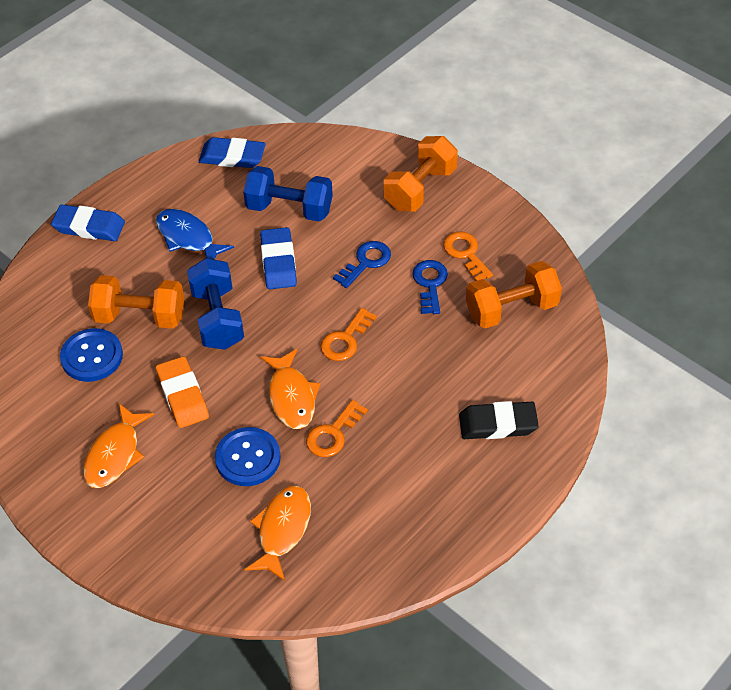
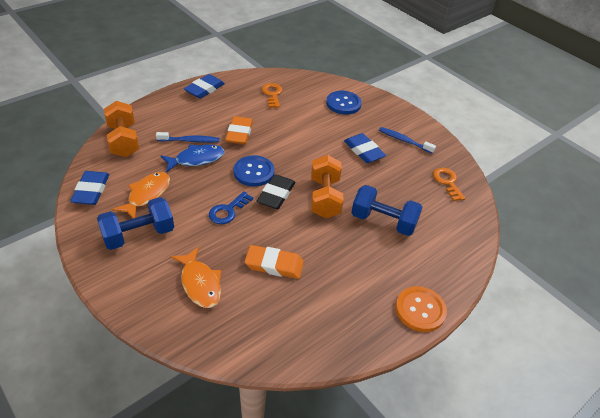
blue key: 2 -> 1
blue toothbrush: 0 -> 2
orange button: 0 -> 1
orange dumbbell: 3 -> 2
orange eraser: 1 -> 2
orange fish: 3 -> 2
orange key: 3 -> 2

